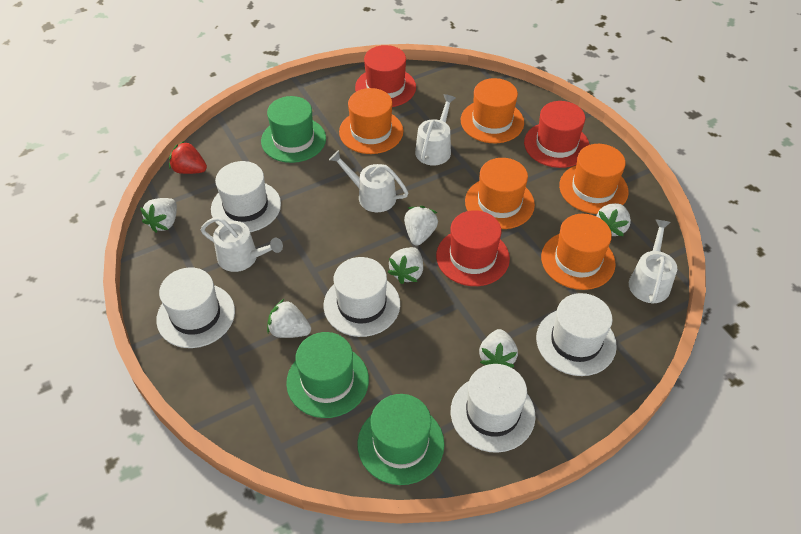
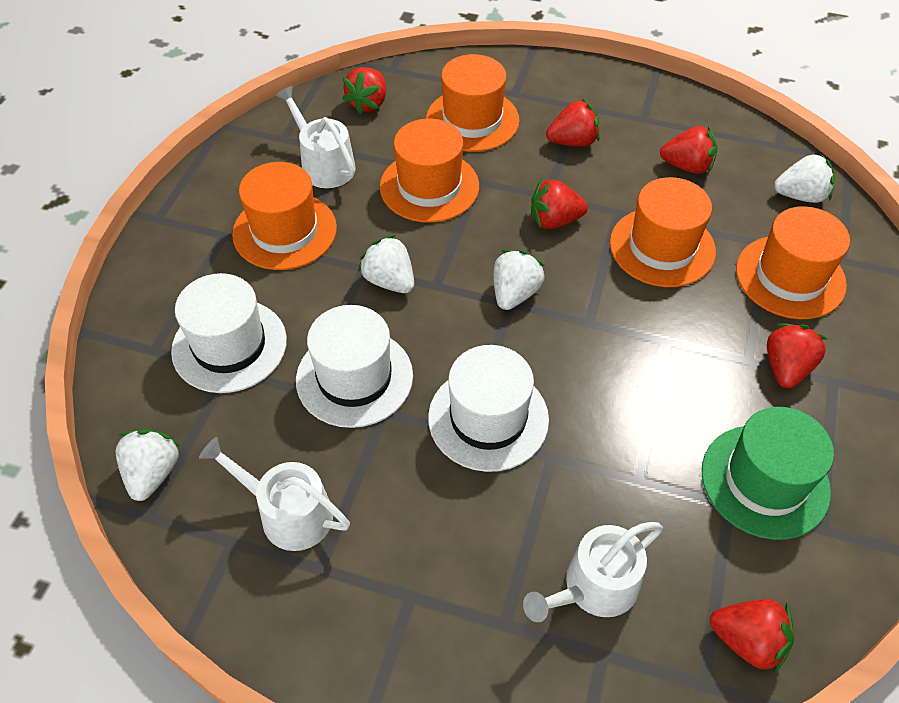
green hat: 3 -> 1
red hat: 3 -> 0
red strawberry: 1 -> 6
white hat: 5 -> 3
white strawberry: 6 -> 4
white watering can: 4 -> 3

